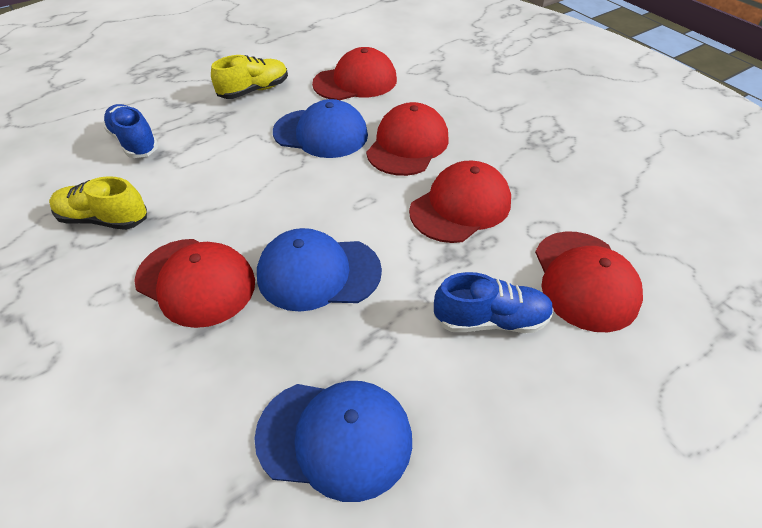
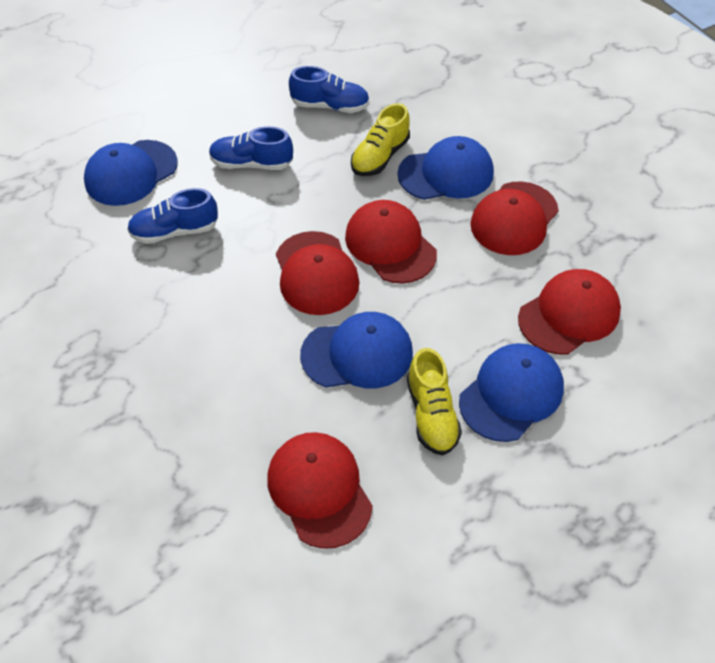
blue cap: 3 -> 4
blue shoe: 2 -> 3

